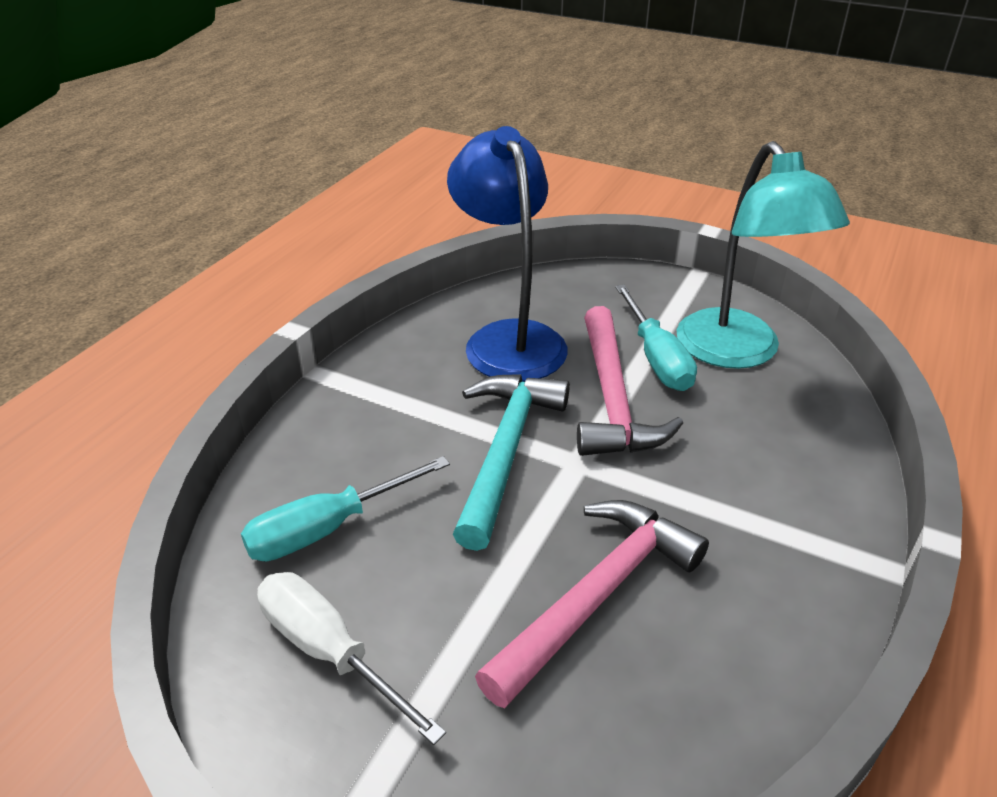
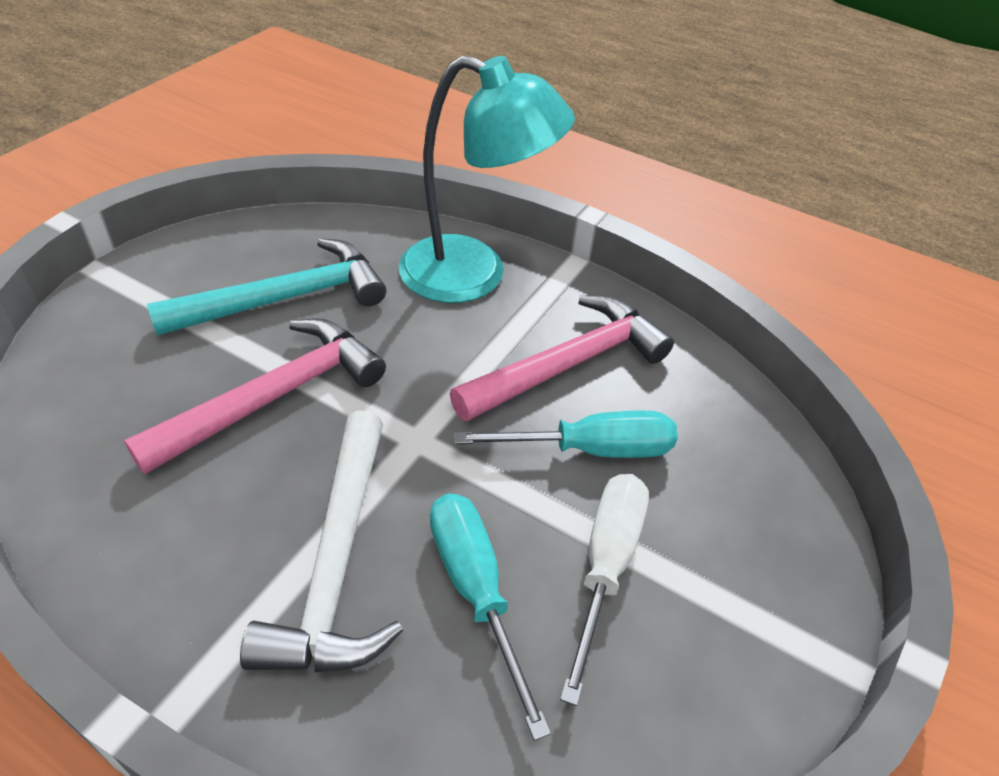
blue lamp: 1 -> 0
white hammer: 0 -> 1

